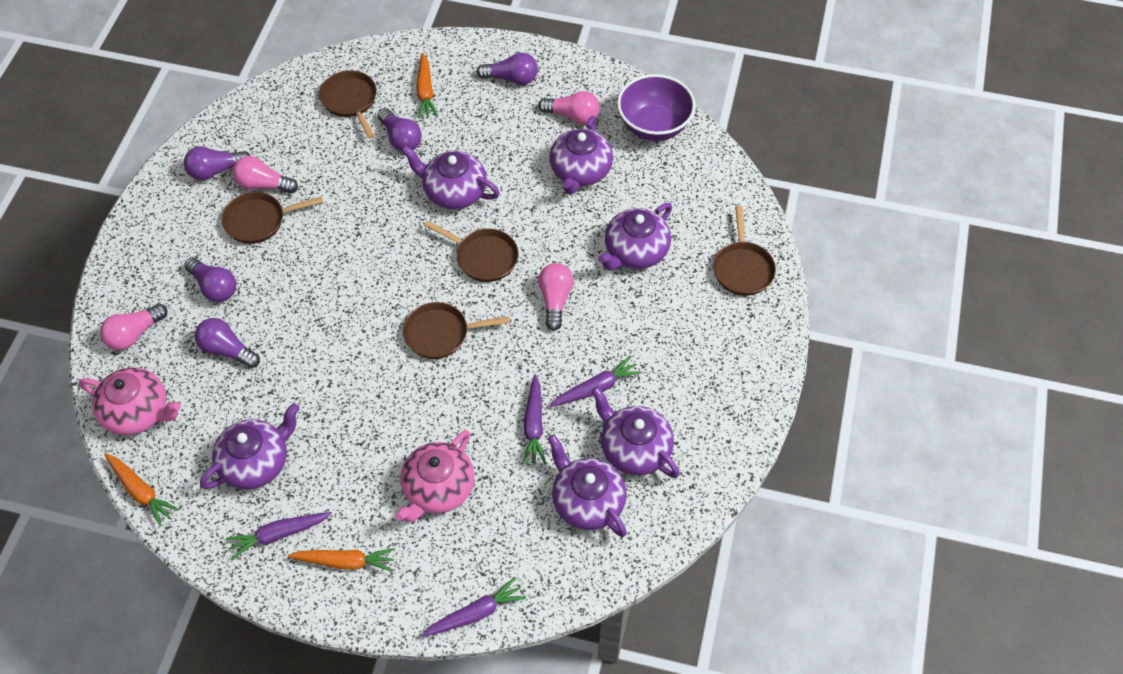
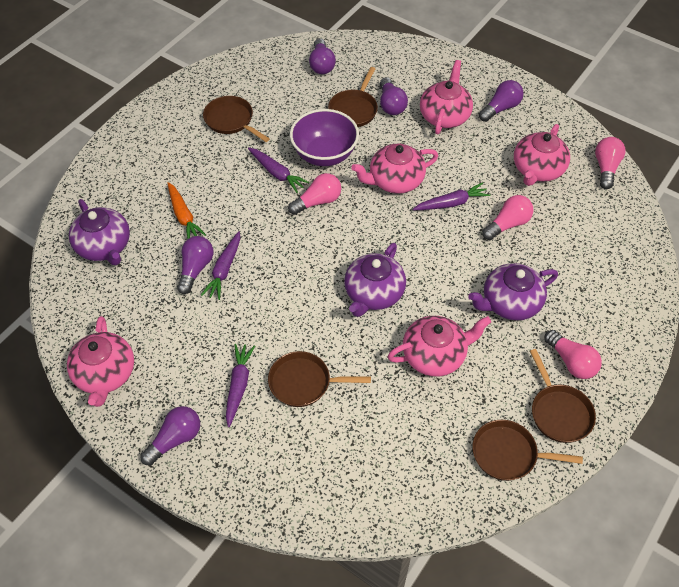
orange carrot: 3 -> 1
pink teapot: 2 -> 5
purple teapot: 6 -> 3

